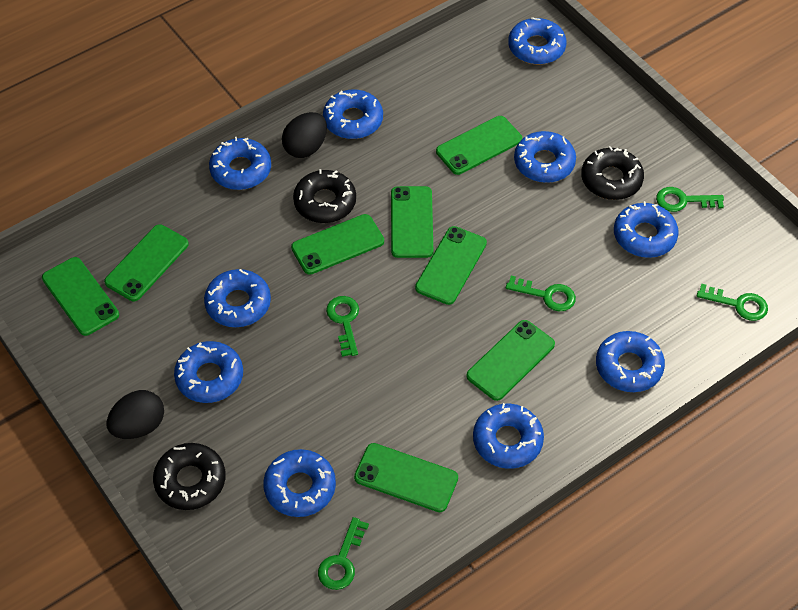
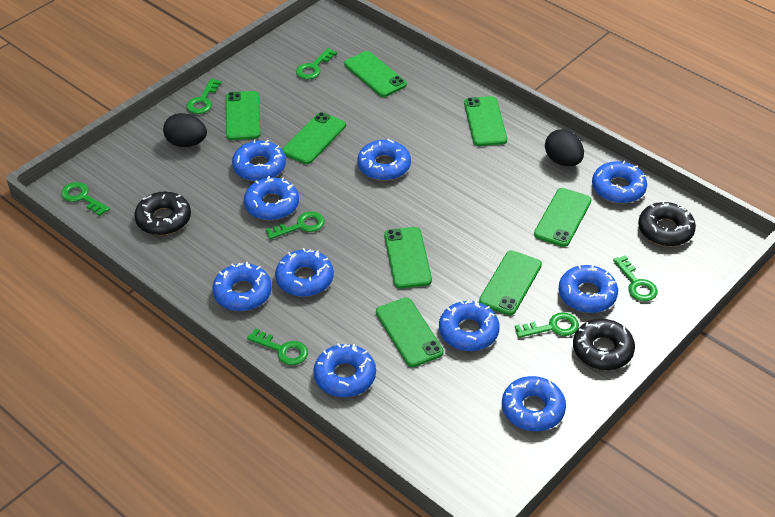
green key: 5 -> 7

